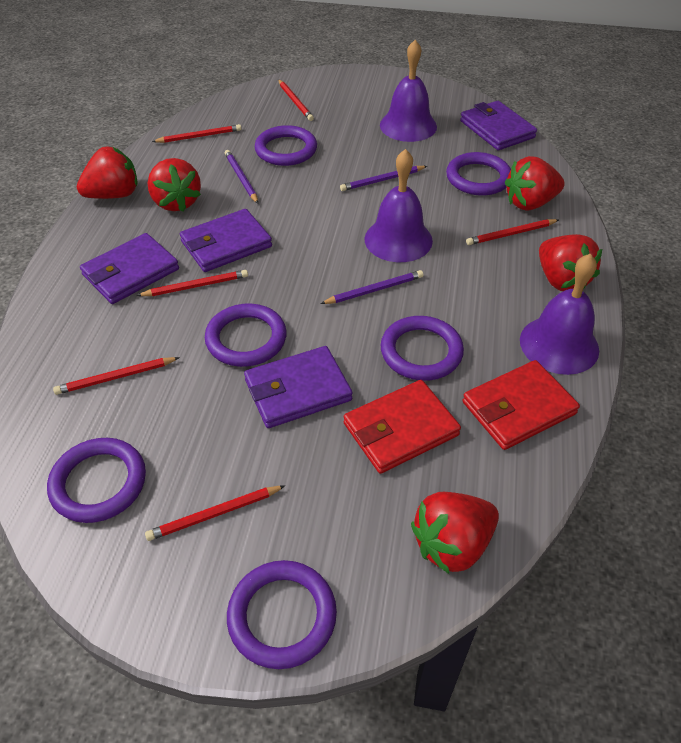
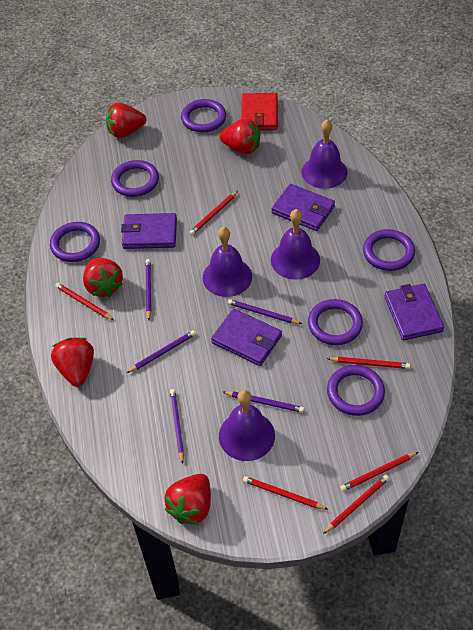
purple bell: 3 -> 4
purple pencil: 3 -> 5
red wallet: 2 -> 1

